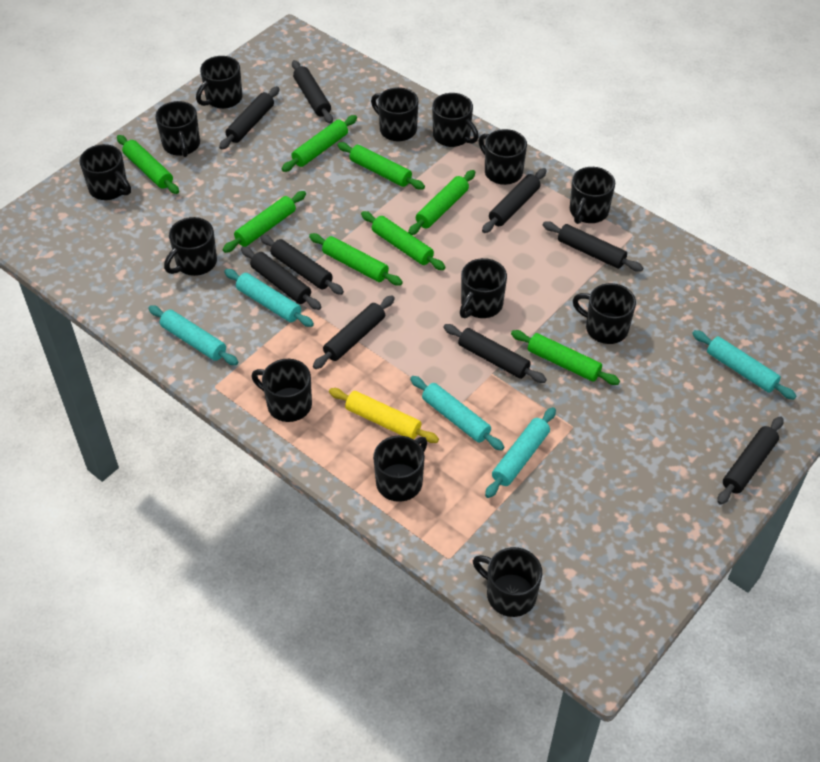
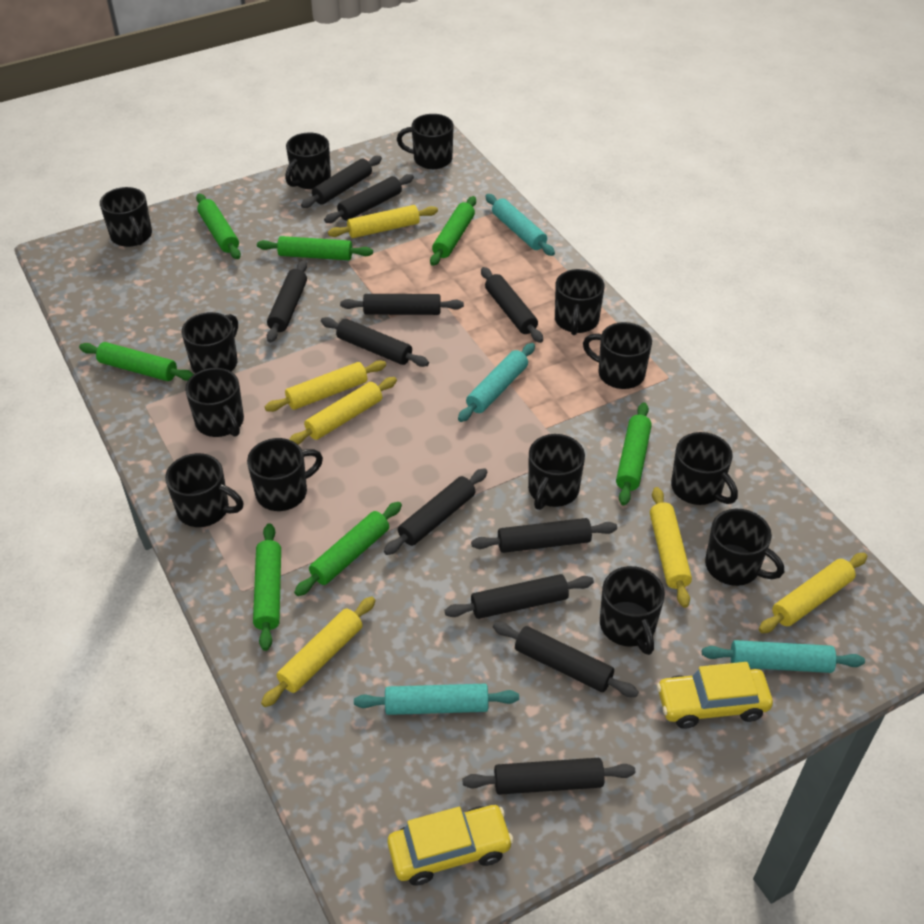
black rolling pin: 9 -> 11
green rolling pin: 8 -> 7
turquoise rolling pin: 5 -> 4
yellow car: 0 -> 2
yellow rolling pin: 1 -> 6

